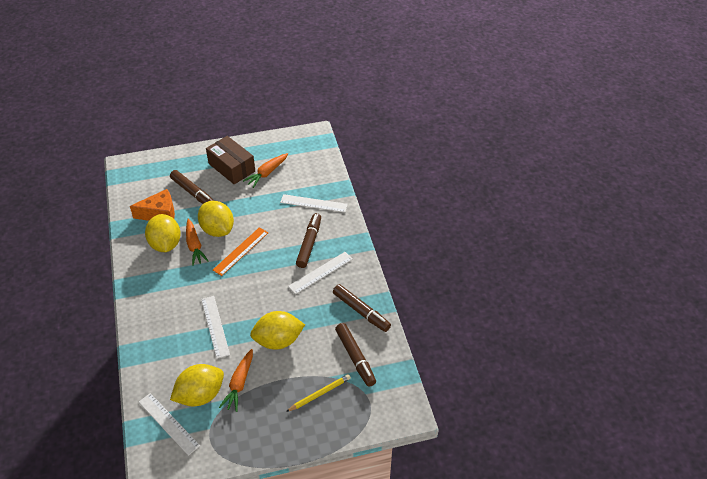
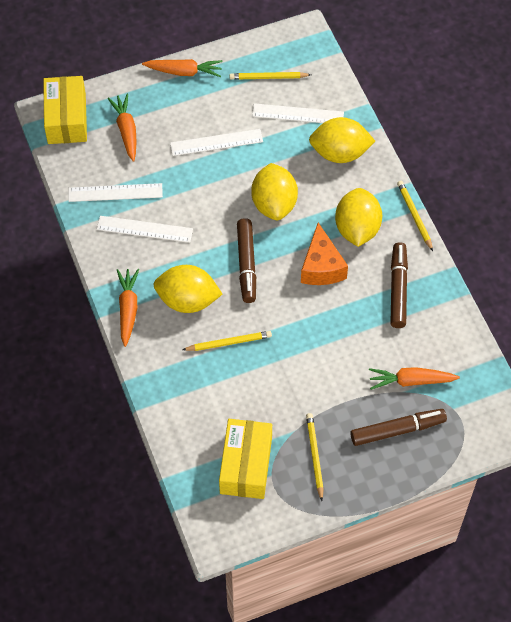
brown box: 1 -> 0
brown marker: 4 -> 3
orange carrot: 3 -> 4
orange ruler: 1 -> 0
yellow box: 0 -> 2
yellow pencil: 1 -> 4

